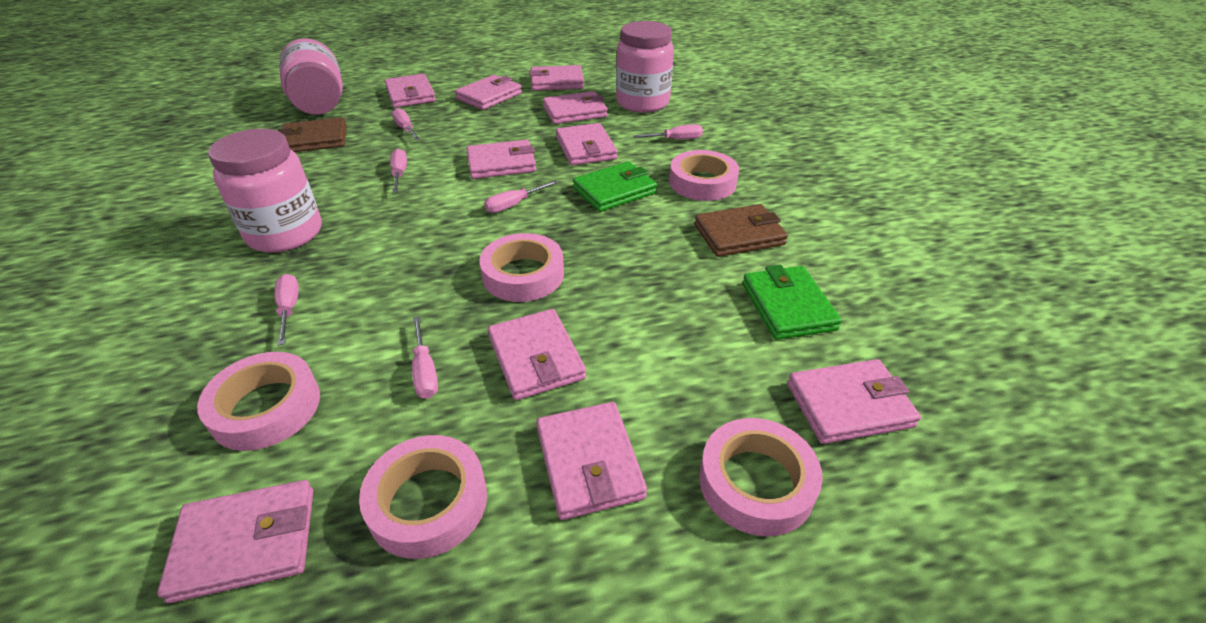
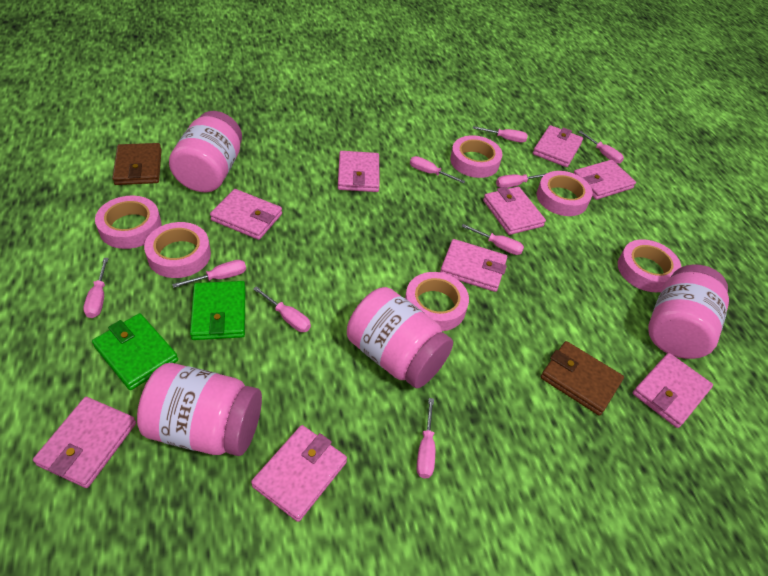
pink jar: 3 -> 4
pink screwdriver: 6 -> 9
pink tape: 5 -> 6
pink wallet: 10 -> 9

